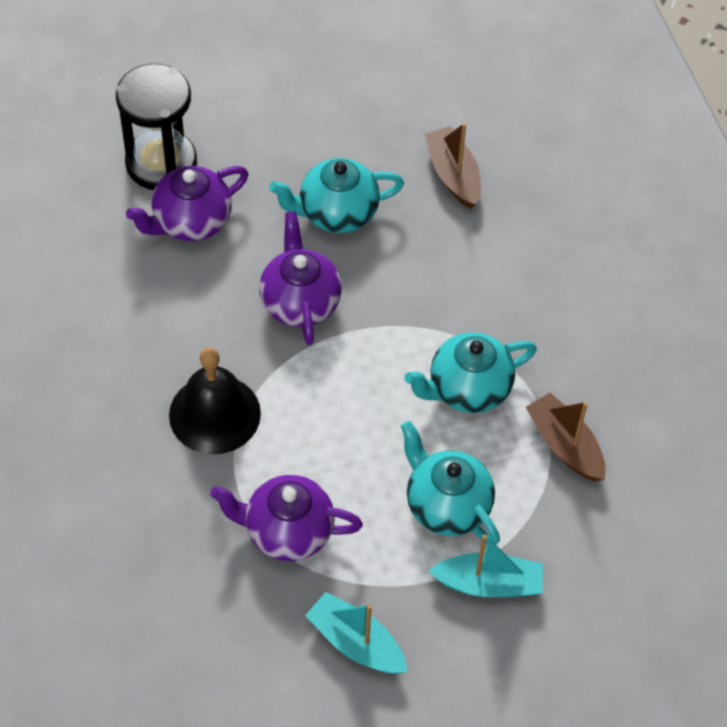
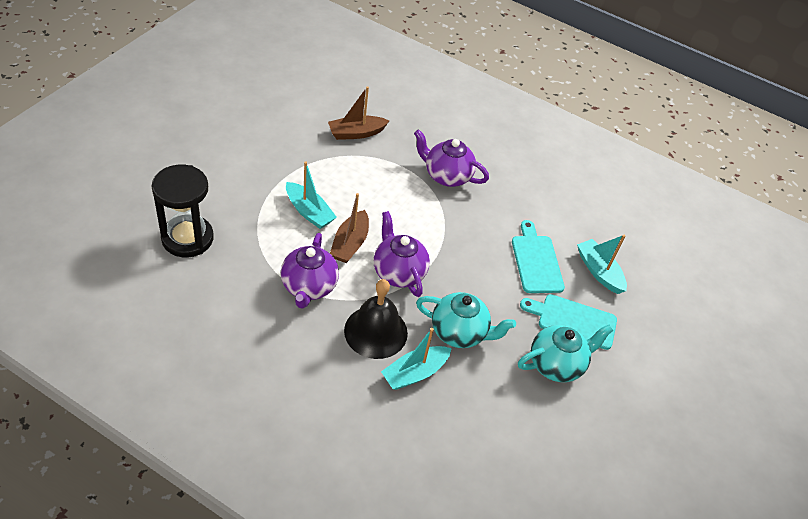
turquoise boat: 2 -> 3
turquoise cutting board: 0 -> 2
turquoise teapot: 3 -> 2

